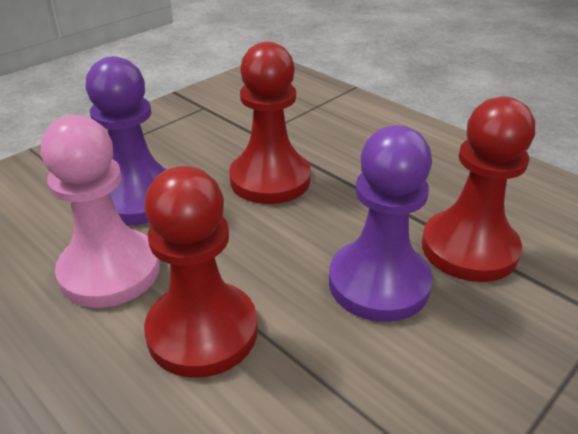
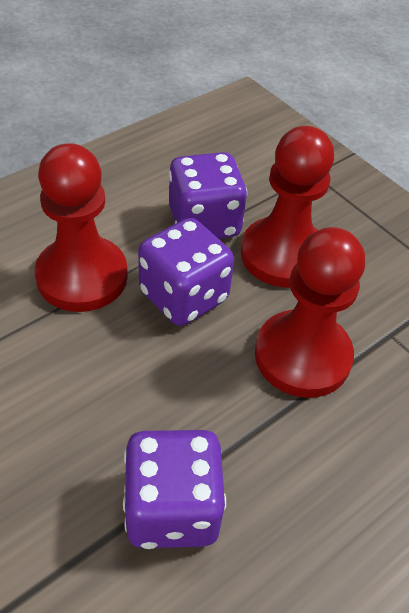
pink pawn: 1 -> 0
purple dice: 0 -> 3
purple pawn: 2 -> 0

